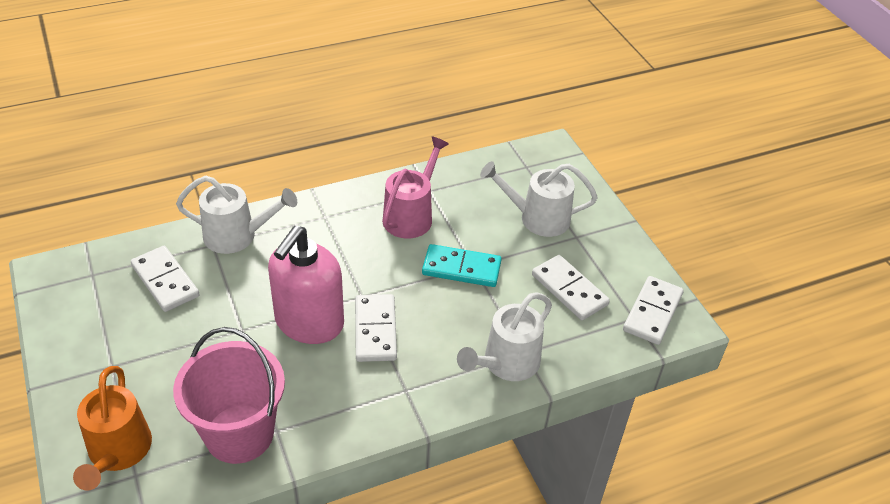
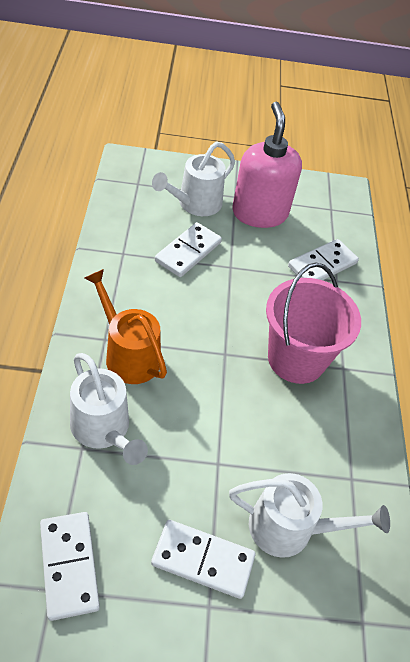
pink watering can: 1 -> 0
turquoise domino: 1 -> 0

